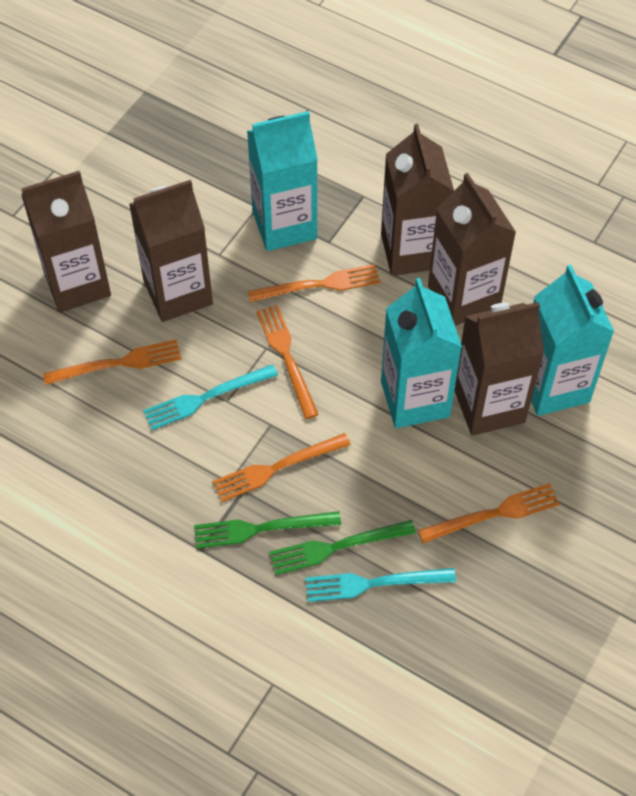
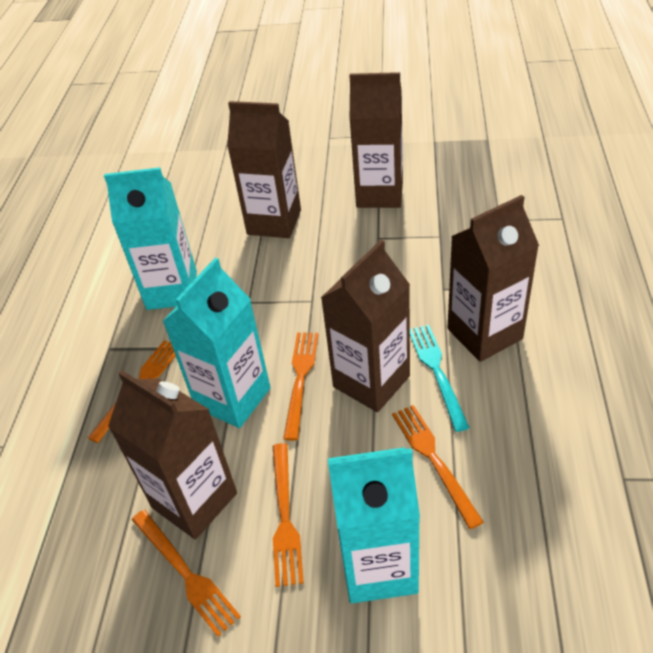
green fork: 2 -> 0
turquoise fork: 2 -> 1

